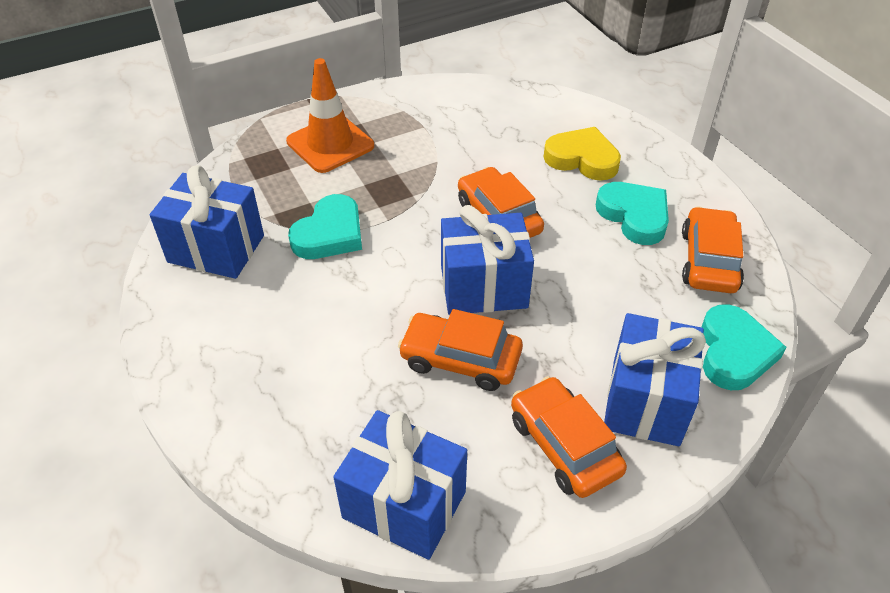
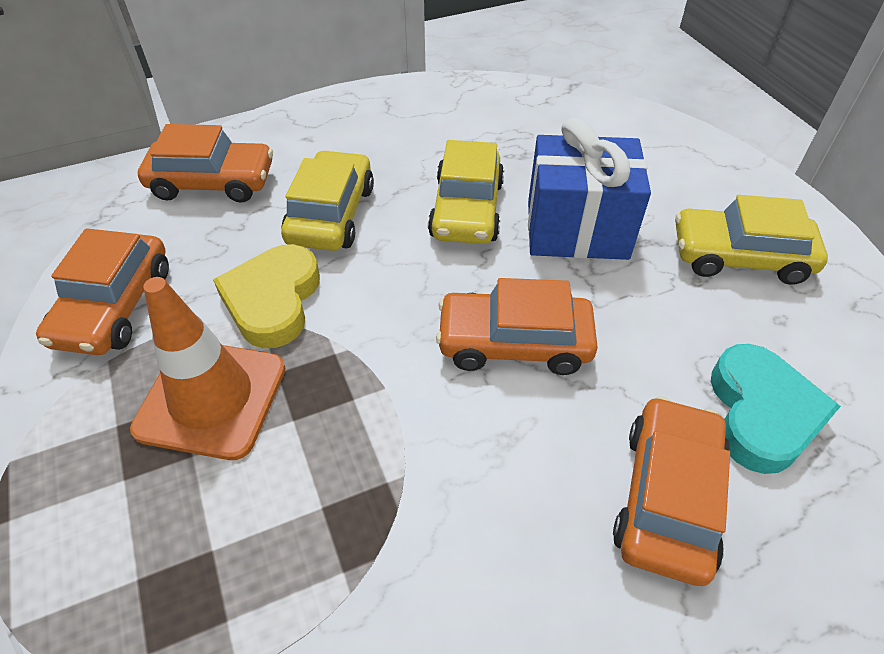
blue gift: 4 -> 1
turquoise heart: 3 -> 1
yellow car: 0 -> 3

